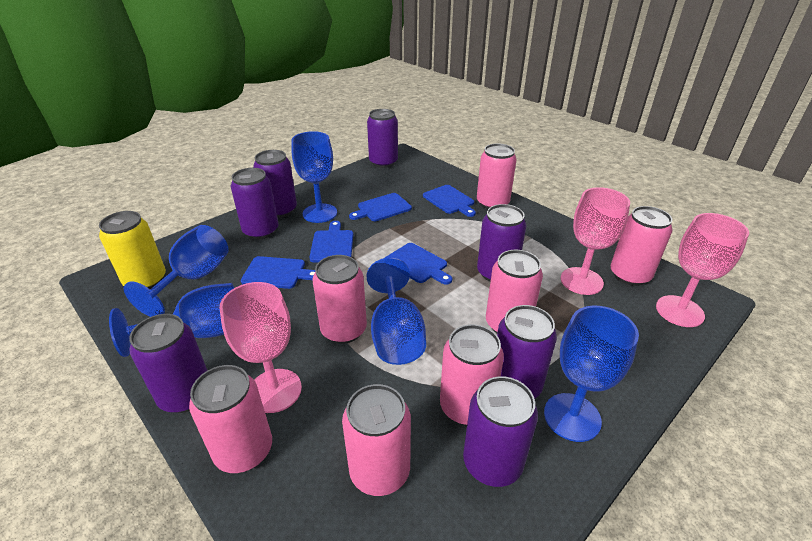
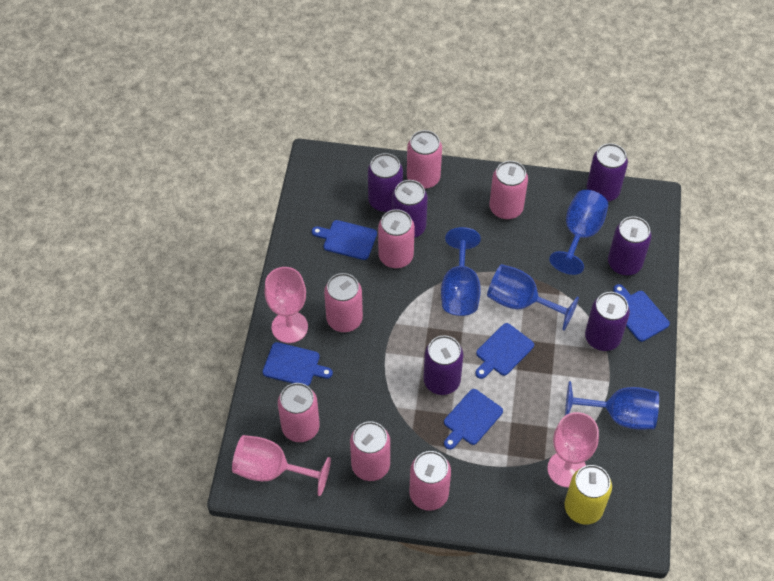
blue goblet: 5 -> 4
purple can: 7 -> 6

